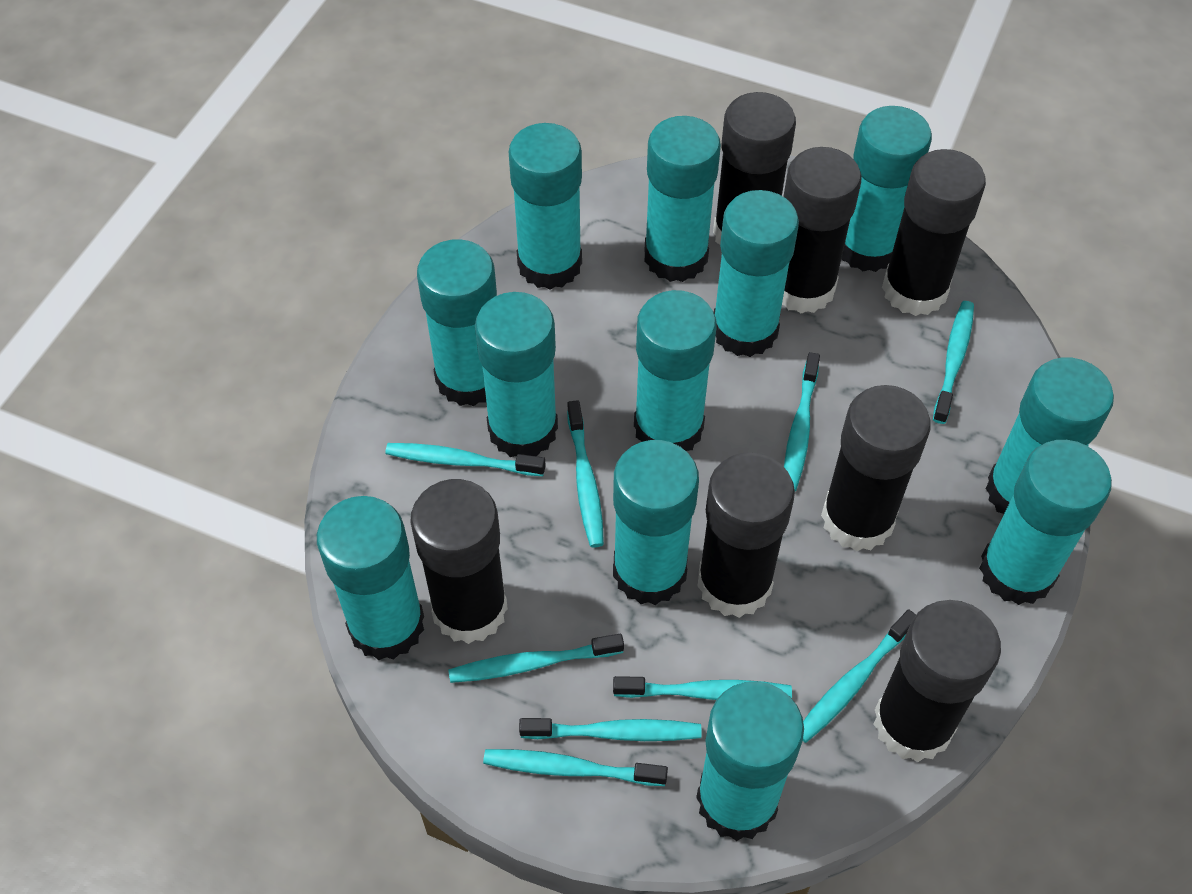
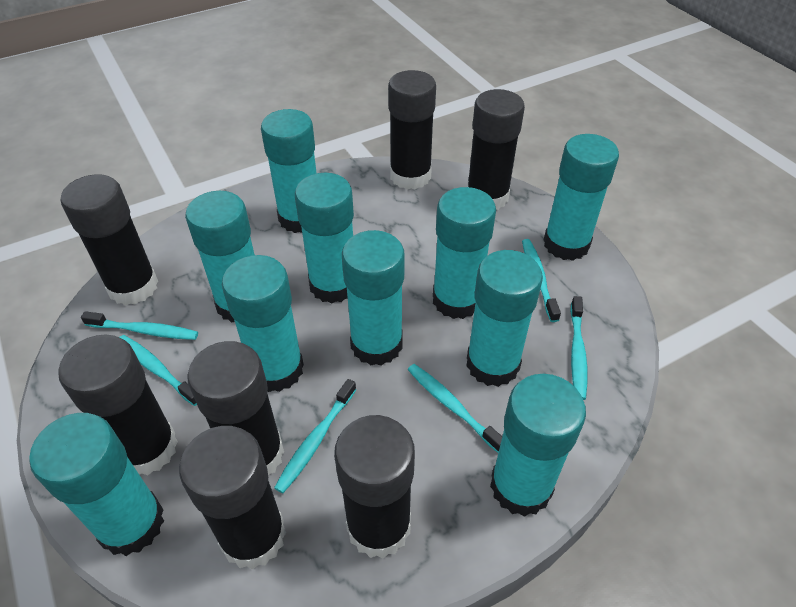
turquoise glue stick: 12 -> 10
turquoise toothbrush: 9 -> 6

